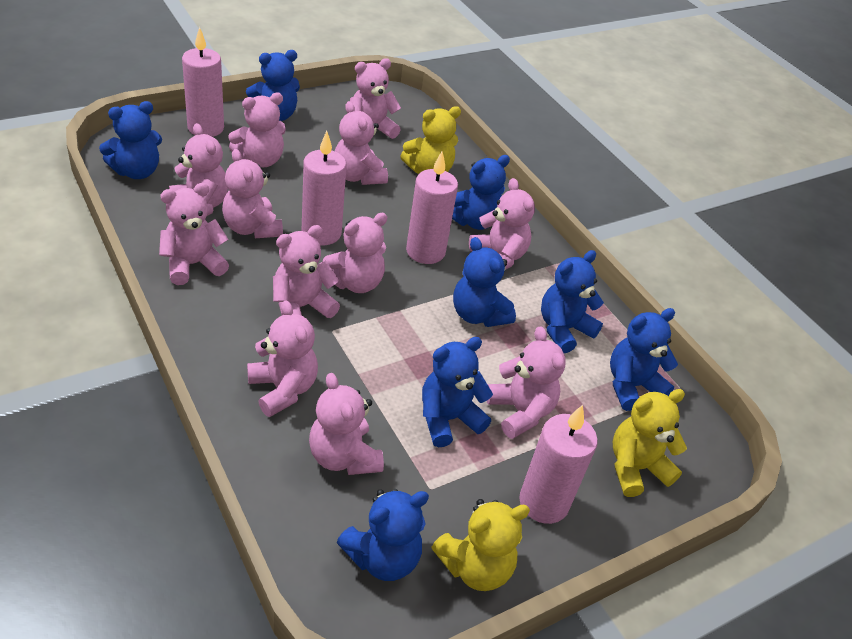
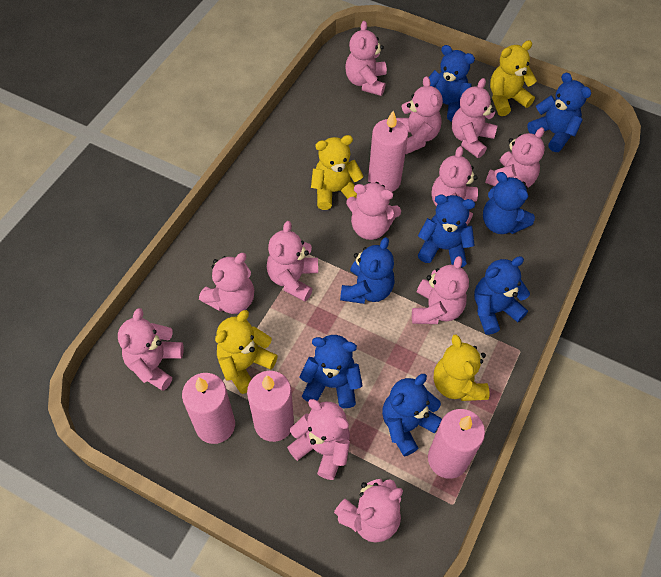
yellow teddy bear: 3 -> 4

